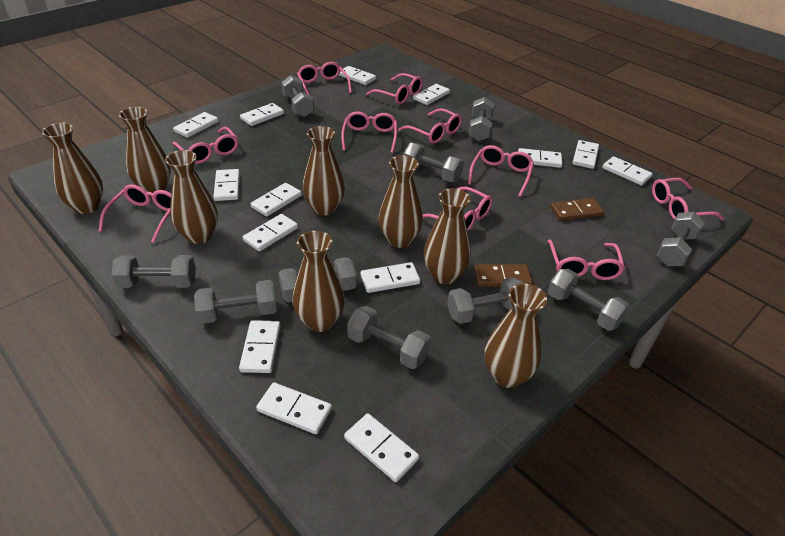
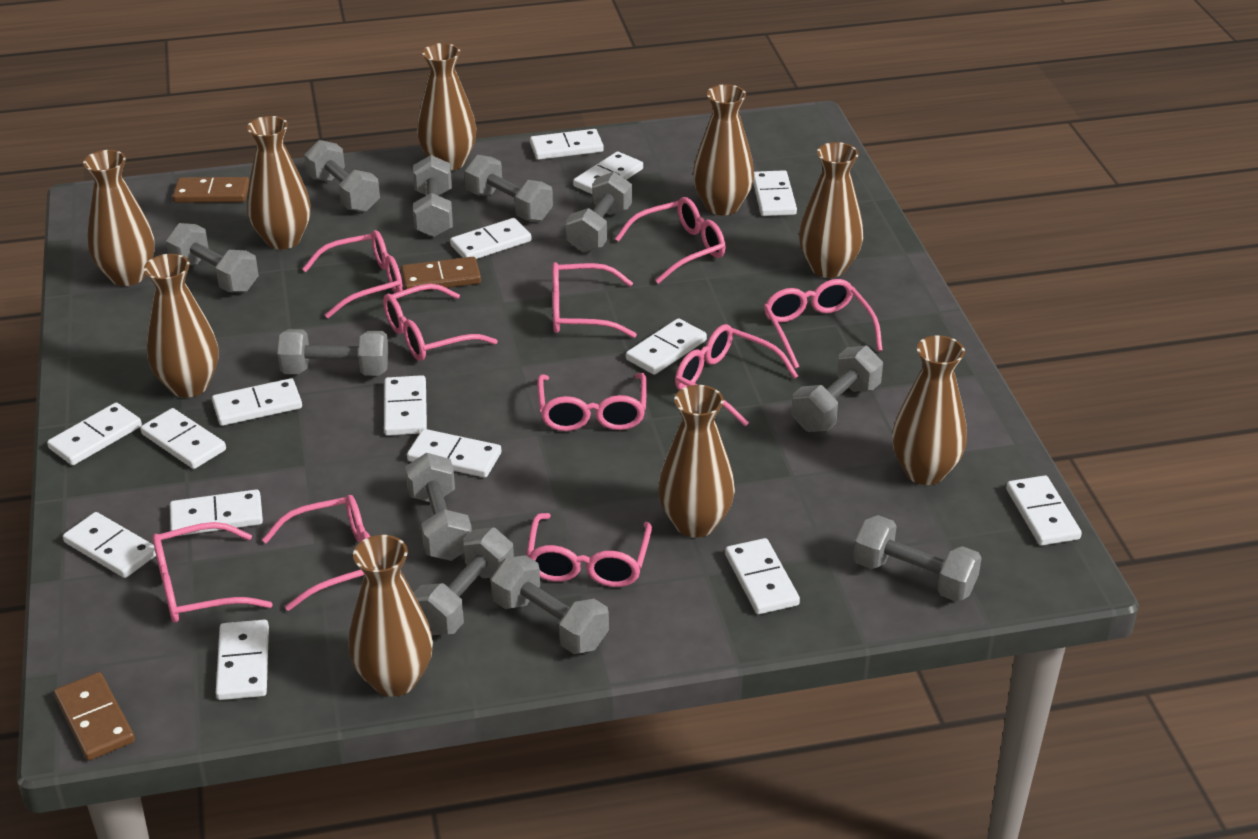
brown domino: 2 -> 3
brown vase: 8 -> 9
grey dumbbell: 10 -> 11
white domino: 14 -> 15

